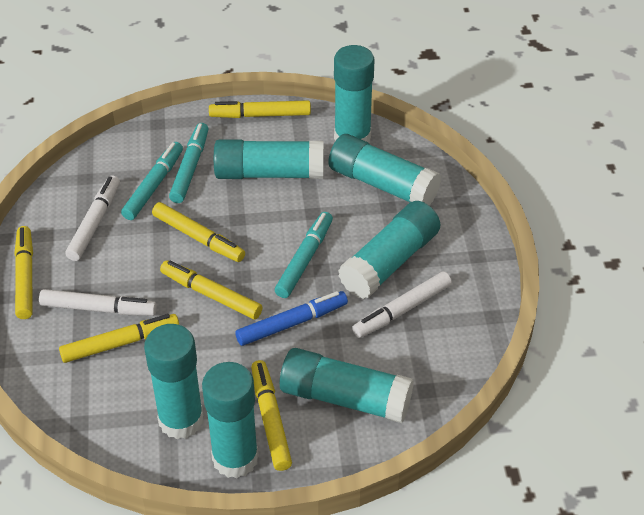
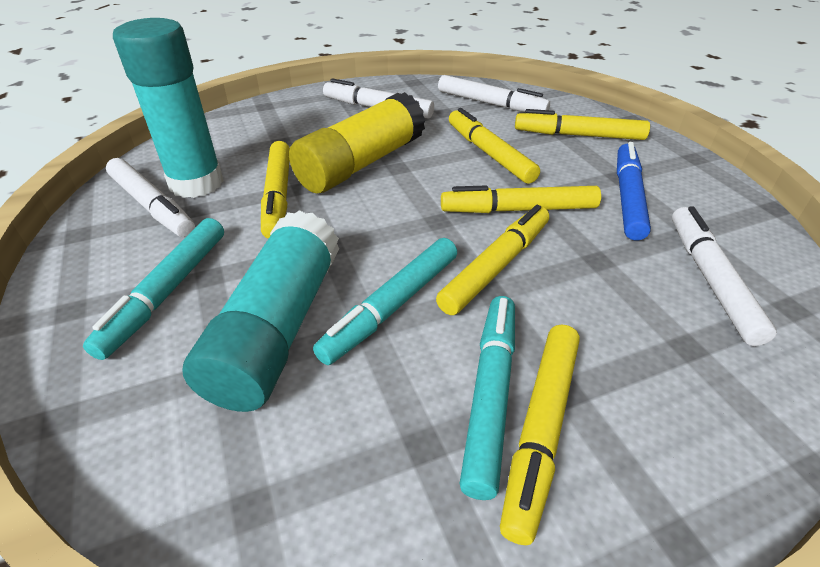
turquoise glue stick: 7 -> 2
white marker: 3 -> 4
yellow glue stick: 0 -> 1

